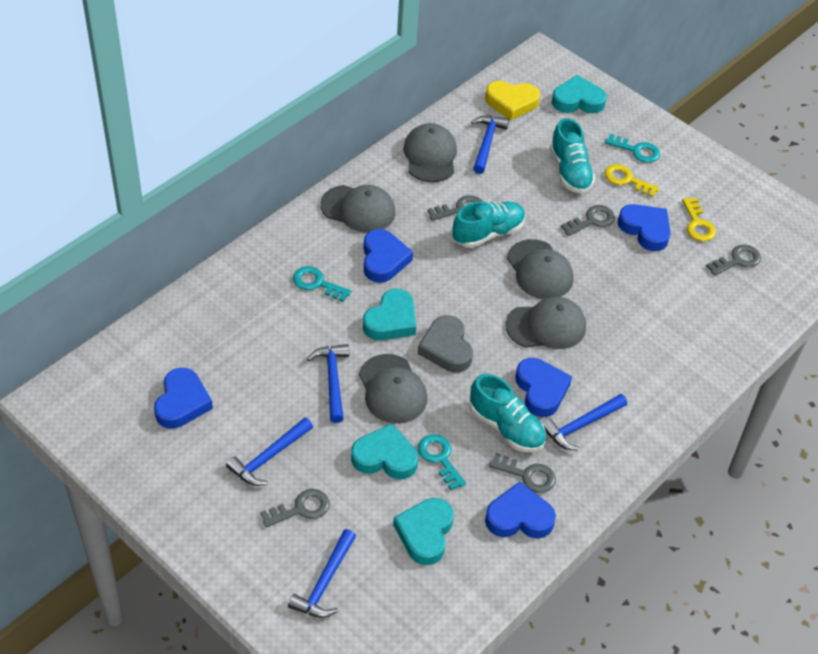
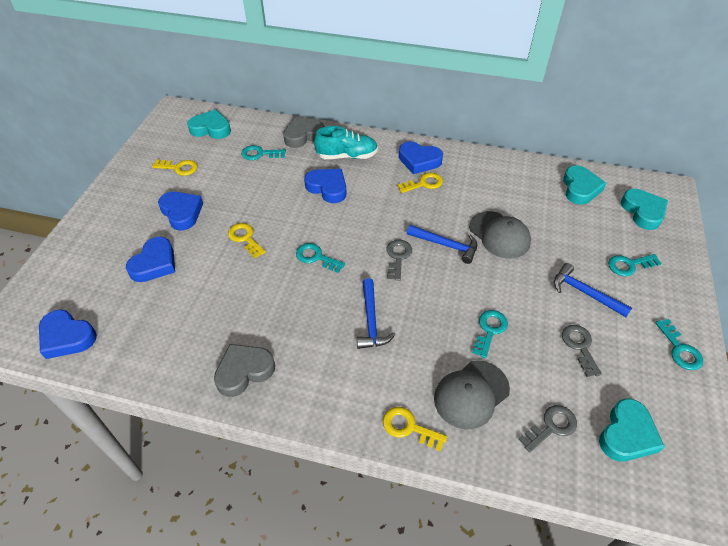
blue hammer: 5 -> 3
grey cap: 5 -> 2
grey heart: 1 -> 2
grey key: 5 -> 3
turquoise key: 3 -> 5
turquoise shoe: 3 -> 1
yellow heart: 1 -> 0
yellow key: 2 -> 4

